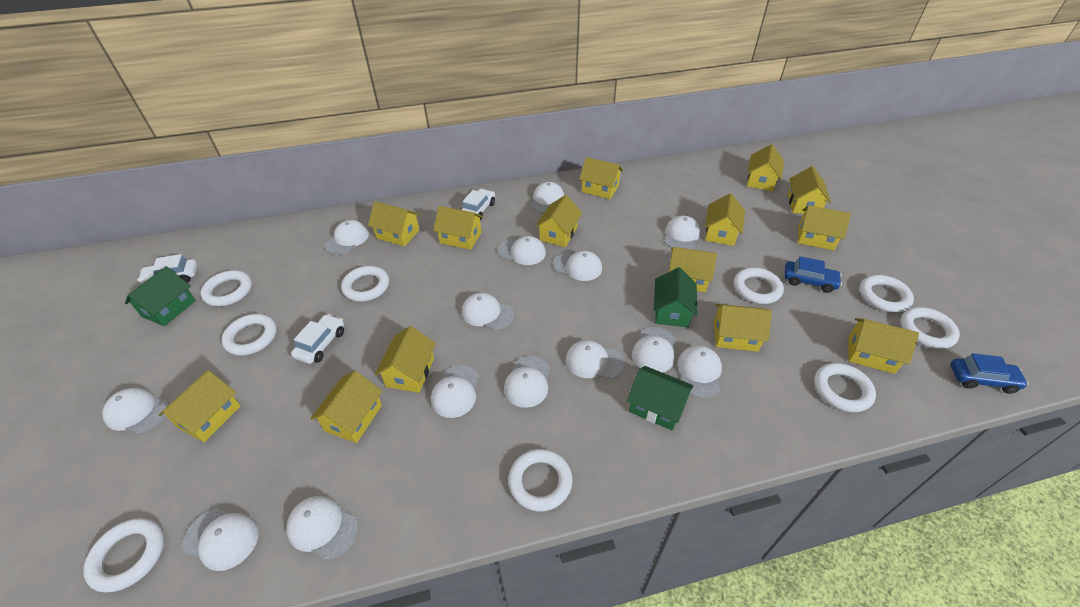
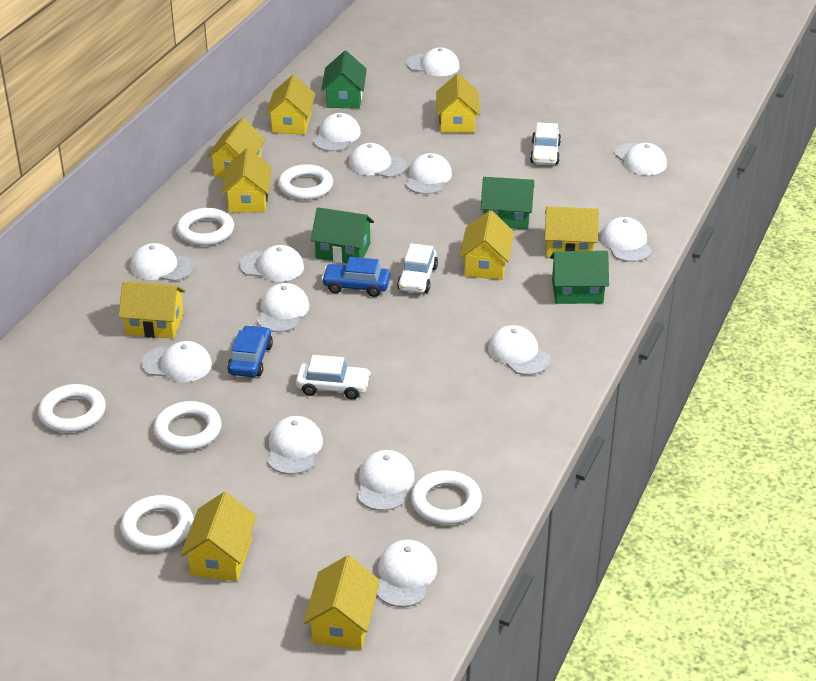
green house: 3 -> 4
white ring: 9 -> 6
yellow house: 14 -> 9

